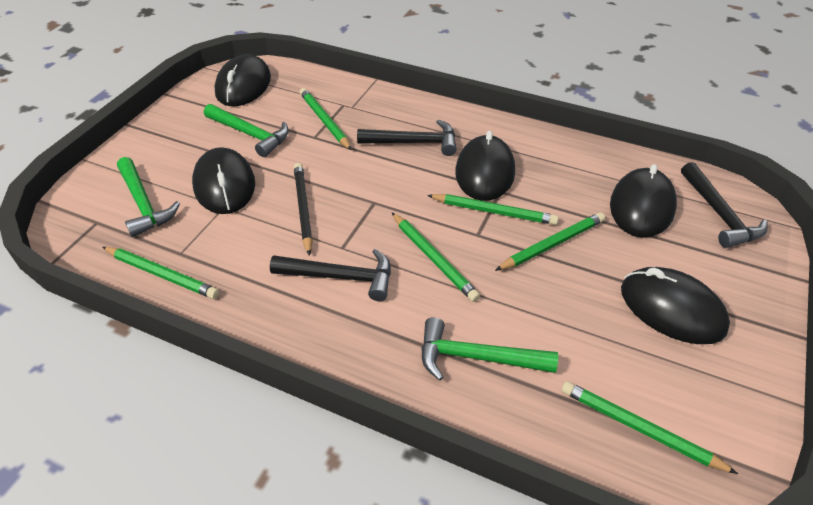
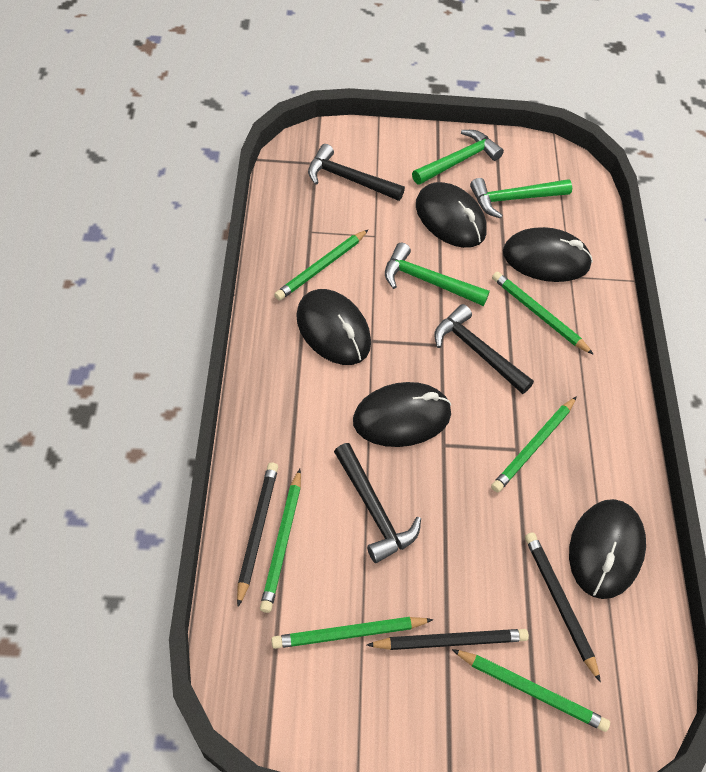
black pencil: 1 -> 3

